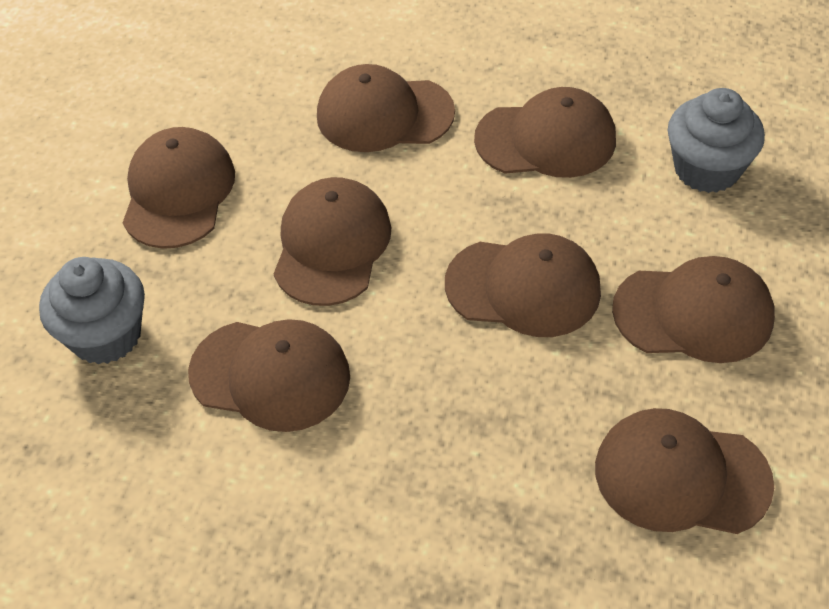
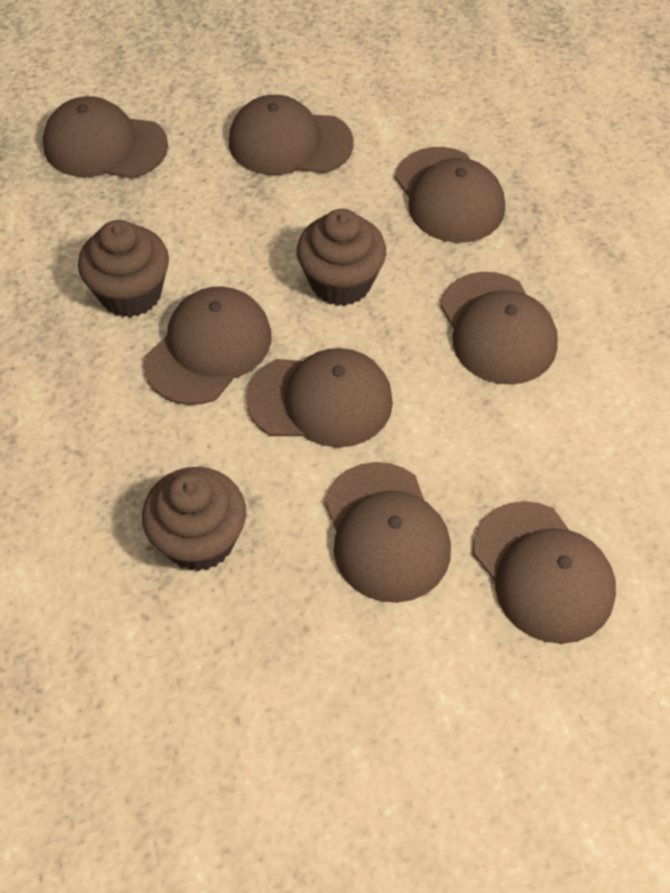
brown cupcake: 0 -> 3
grey cupcake: 2 -> 0

